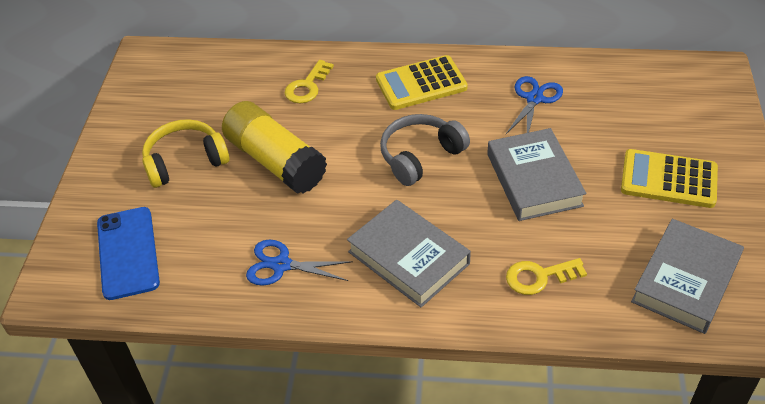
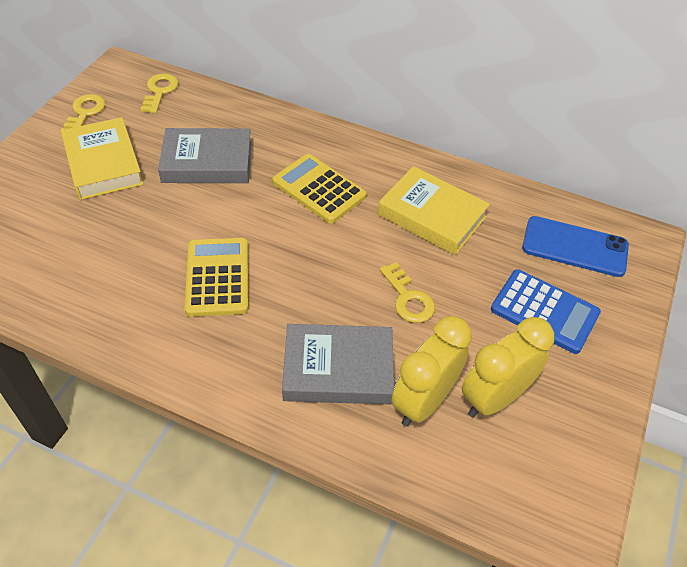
blue calculator: 0 -> 1
blue scissors: 2 -> 0
grey book: 3 -> 2
grey headphones: 1 -> 0
yellow book: 0 -> 2
yellow clock: 0 -> 2
yellow glue stick: 1 -> 0
yellow headphones: 1 -> 0
yellow key: 2 -> 3

